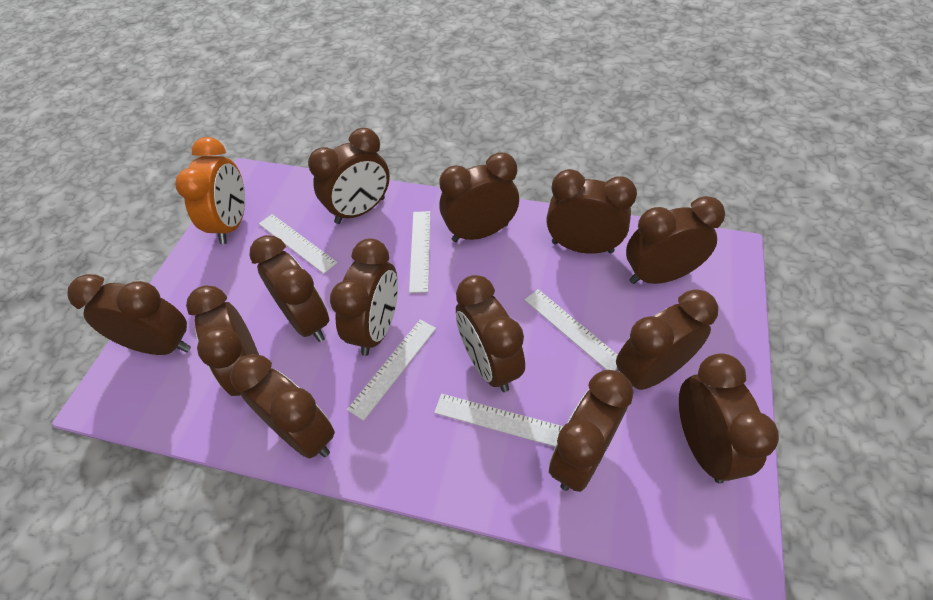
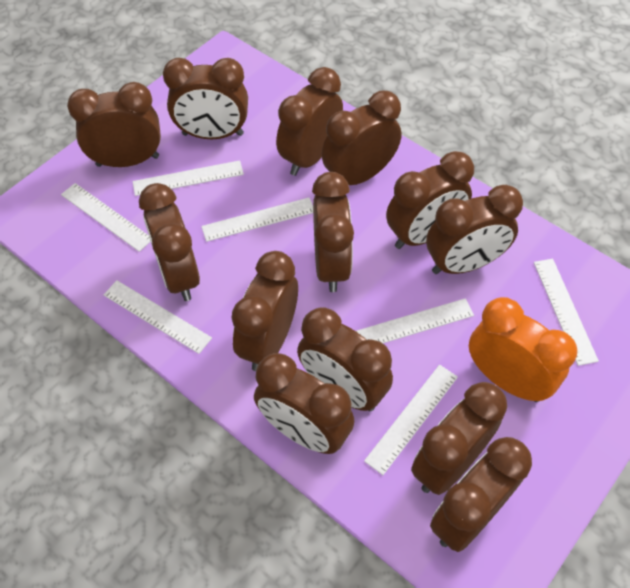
white ruler: 5 -> 7

